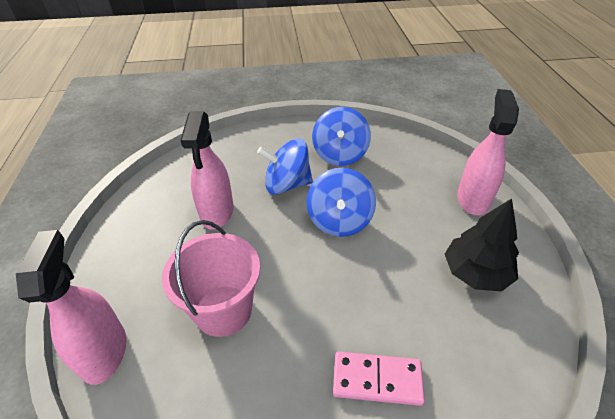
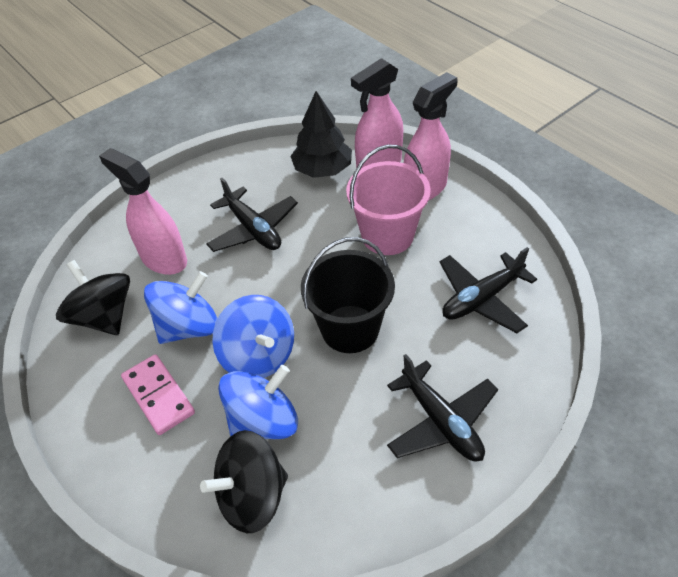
black bucket: 0 -> 1
black plane: 0 -> 3
black spinning top: 0 -> 2

